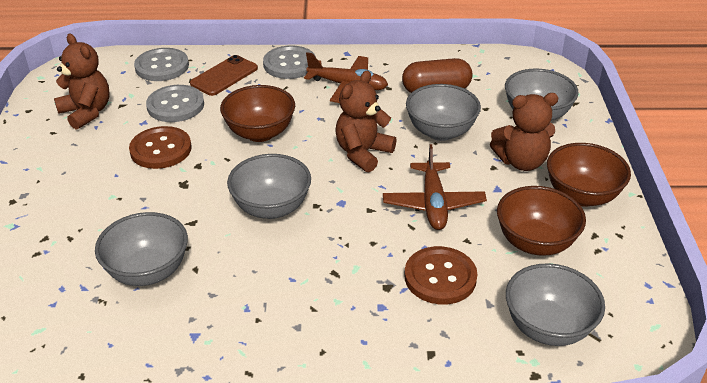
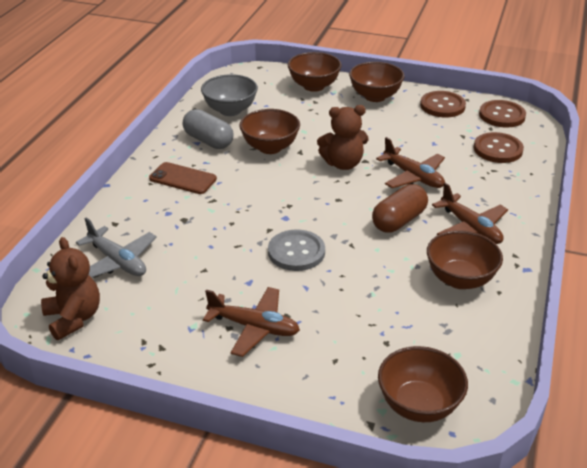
brown bowl: 3 -> 5
brown button: 2 -> 3
brown plane: 2 -> 3
brown teddy bear: 3 -> 2
grey bowl: 5 -> 1
grey button: 3 -> 1
grey capsule: 0 -> 1
grey plane: 0 -> 1

